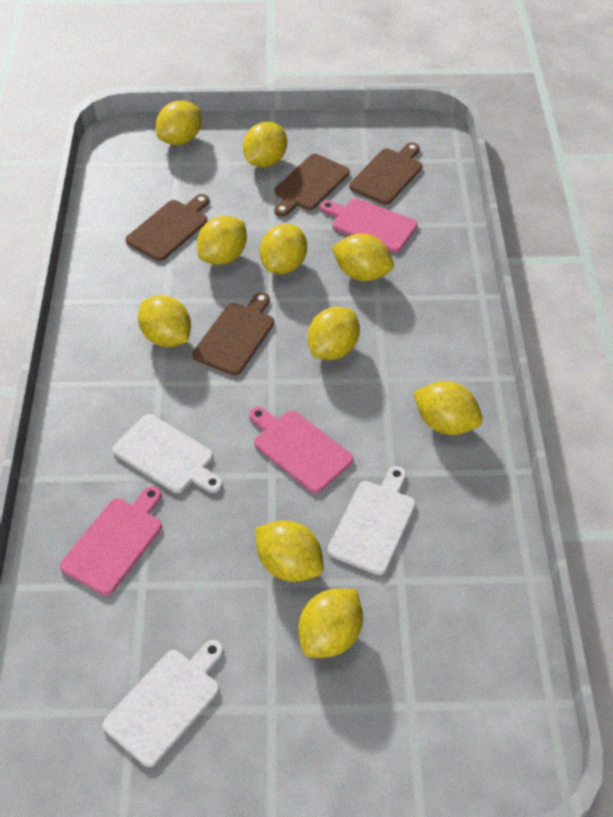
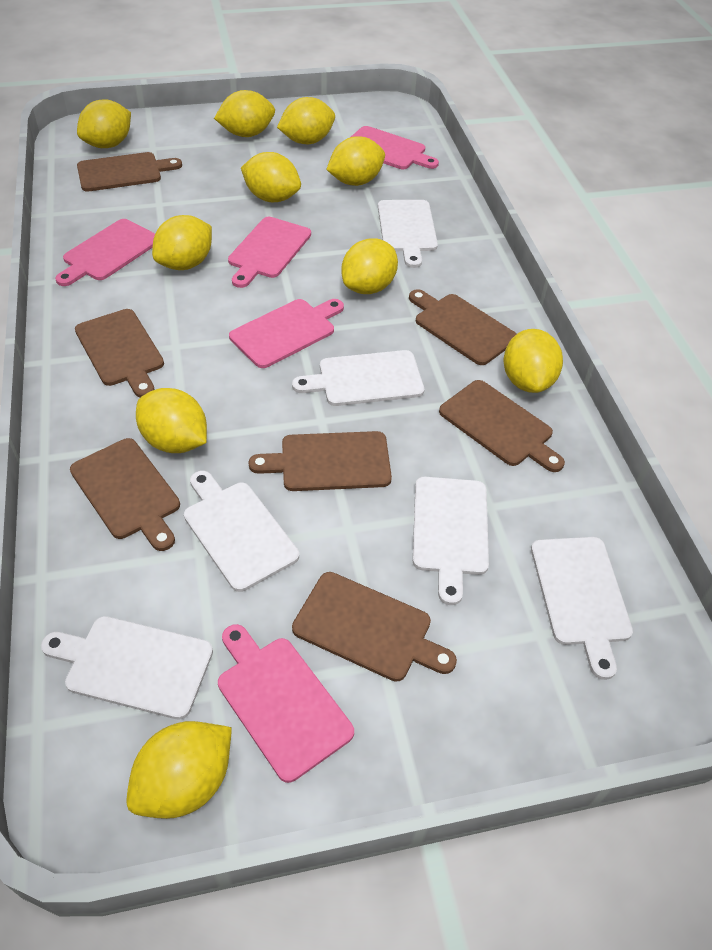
brown cutting board: 4 -> 7
pink cutting board: 3 -> 5
white cutting board: 3 -> 6

